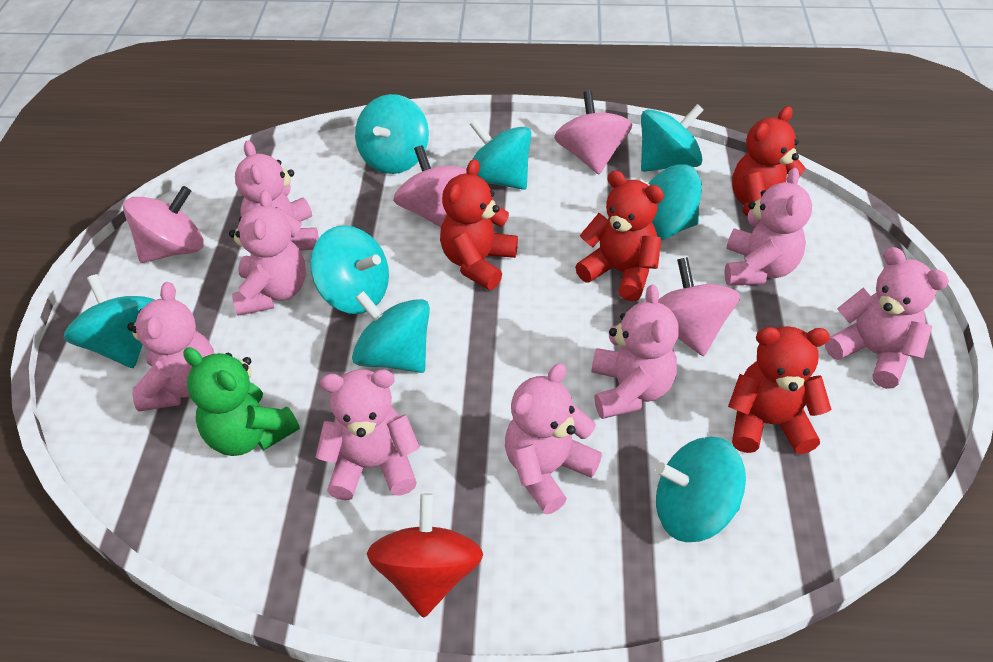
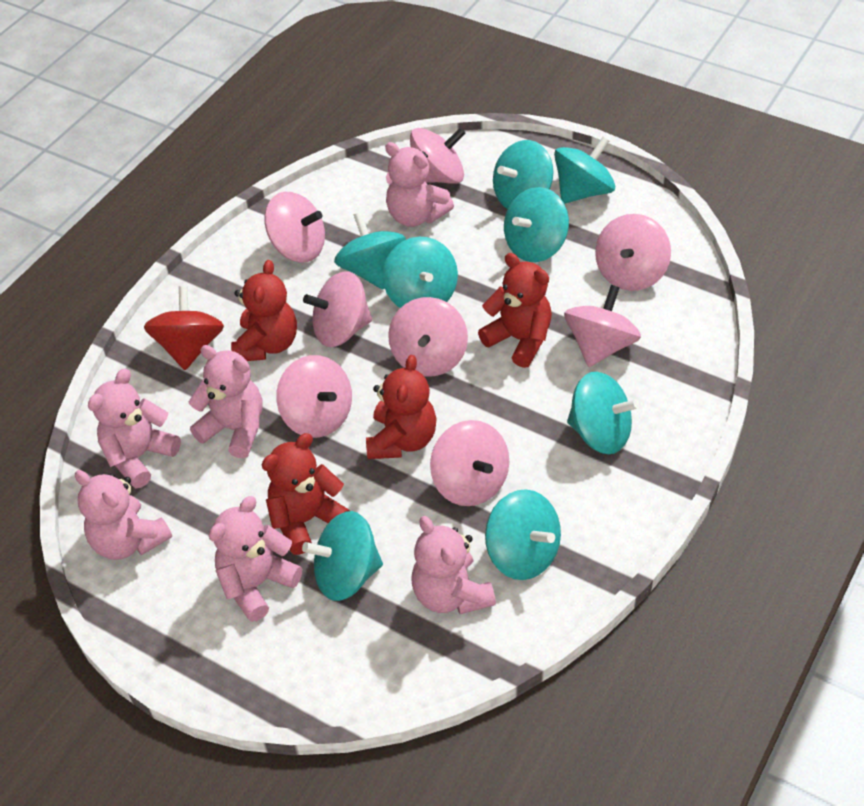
green teddy bear: 1 -> 0
pink spinning top: 4 -> 8
pink teddy bear: 8 -> 6

